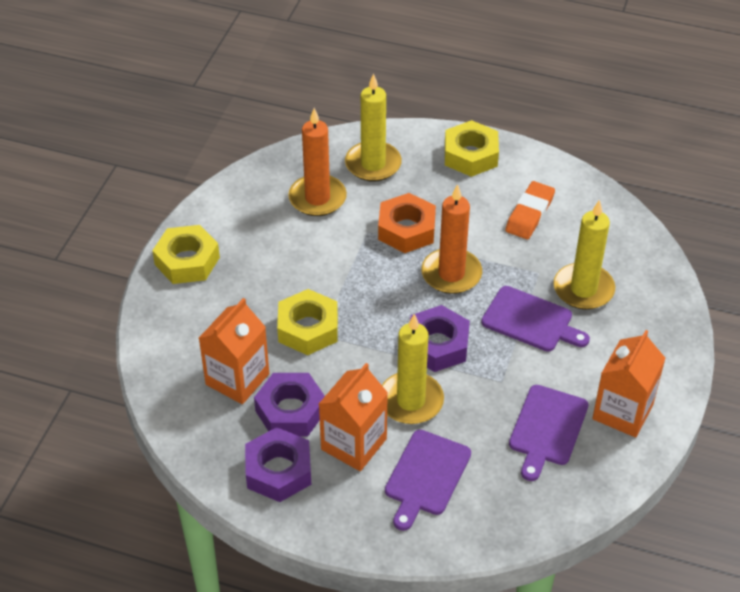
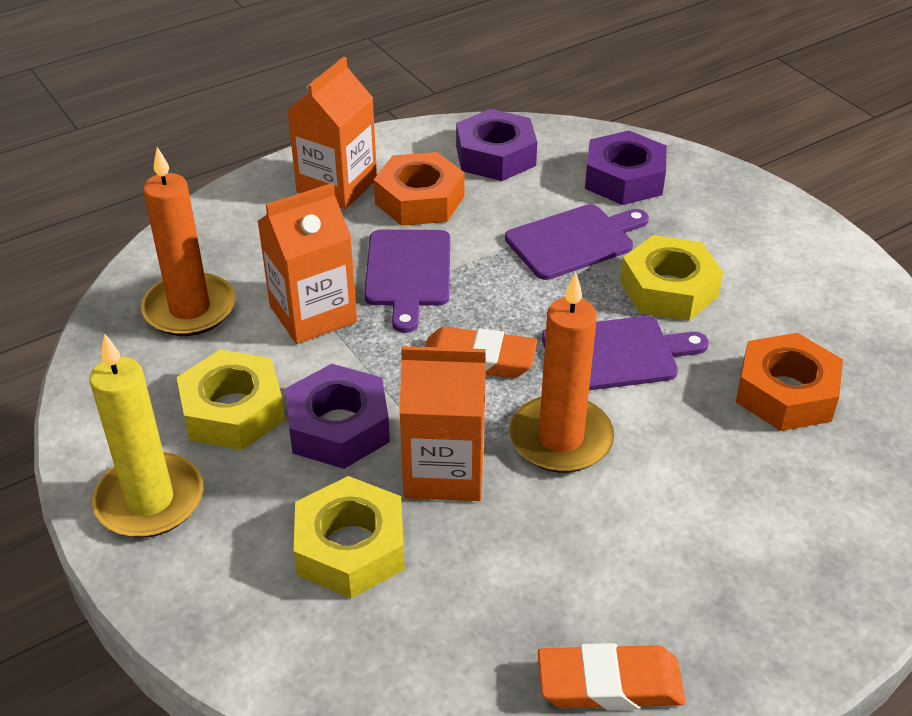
orange eraser: 1 -> 2
orange nut: 1 -> 2
yellow candle: 3 -> 1

